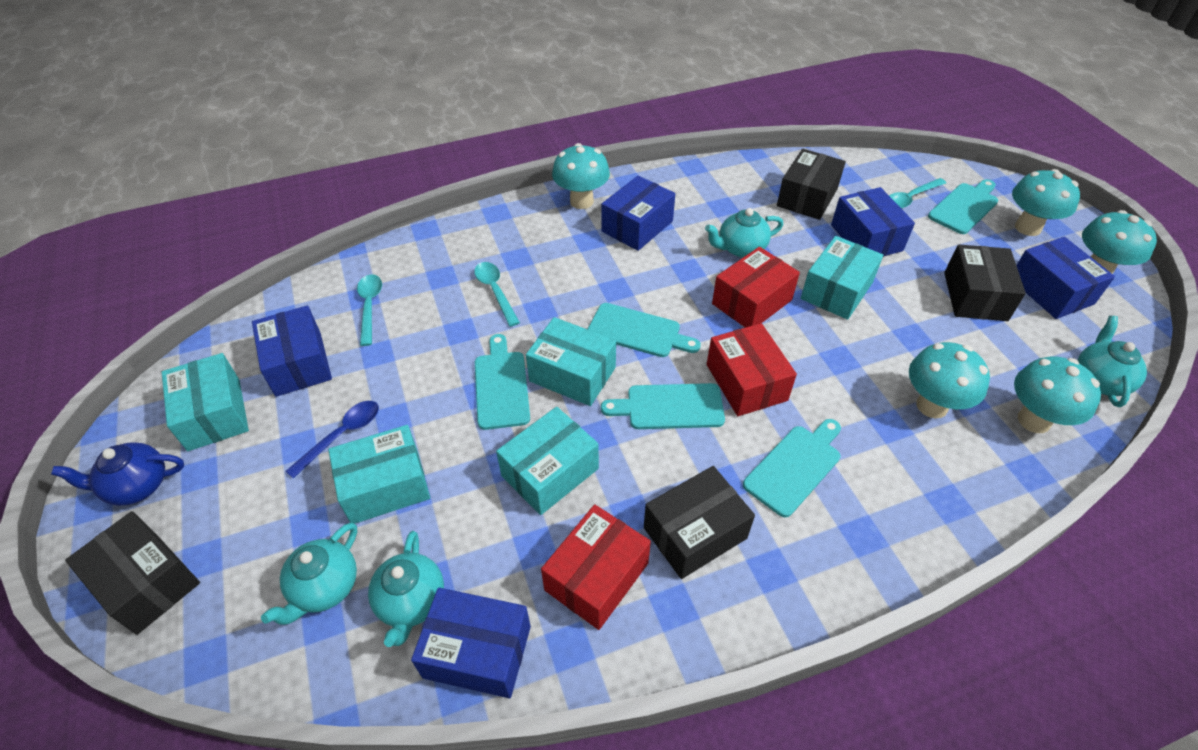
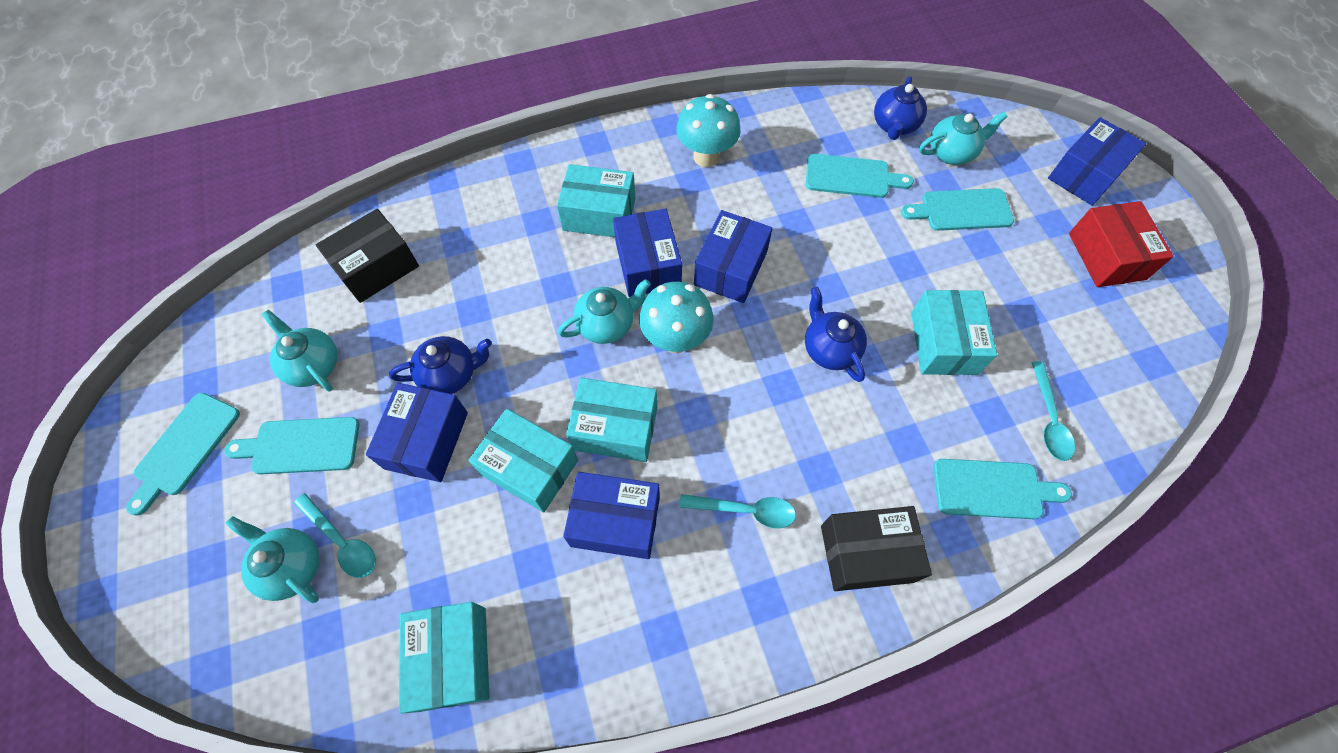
black box: 4 -> 2
blue spoon: 1 -> 0
blue teapot: 1 -> 3
red box: 3 -> 1
turquoise mushroom: 5 -> 2

